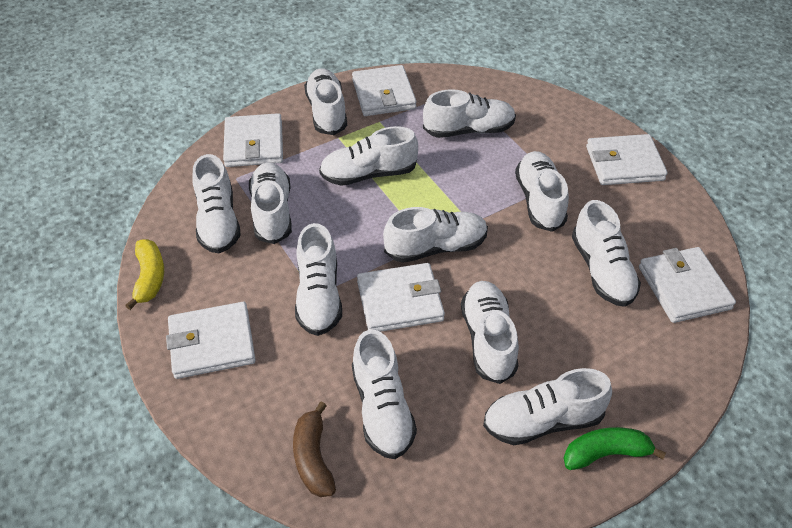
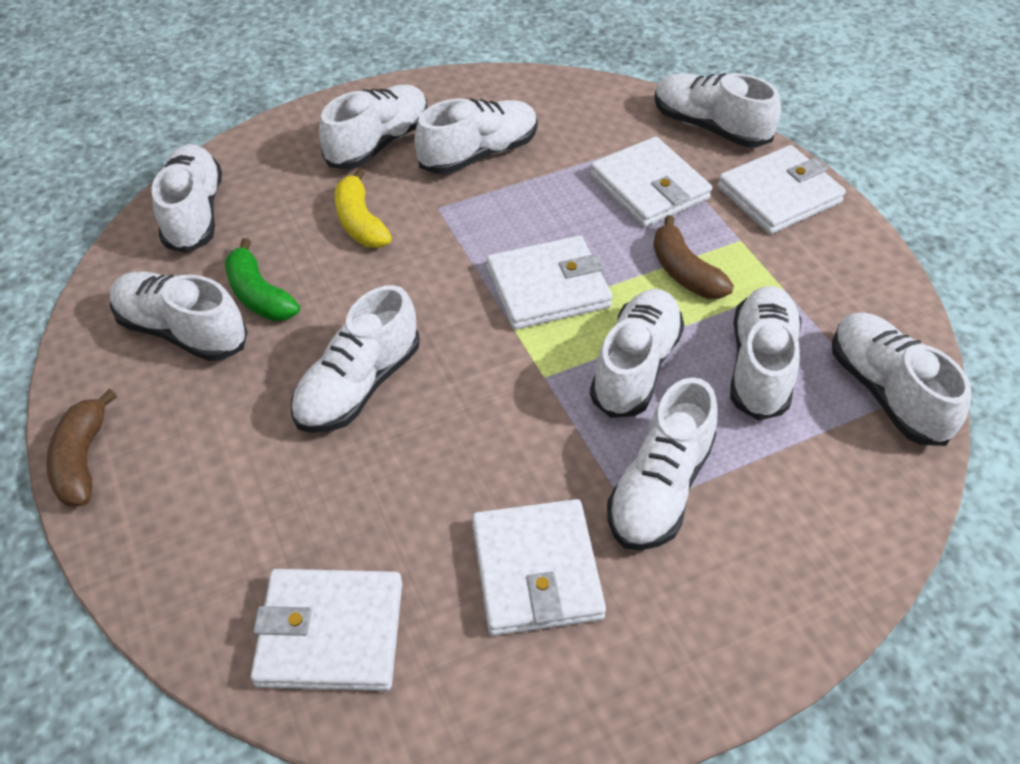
brown banana: 1 -> 2
white shoe: 12 -> 10
white wallet: 6 -> 5

